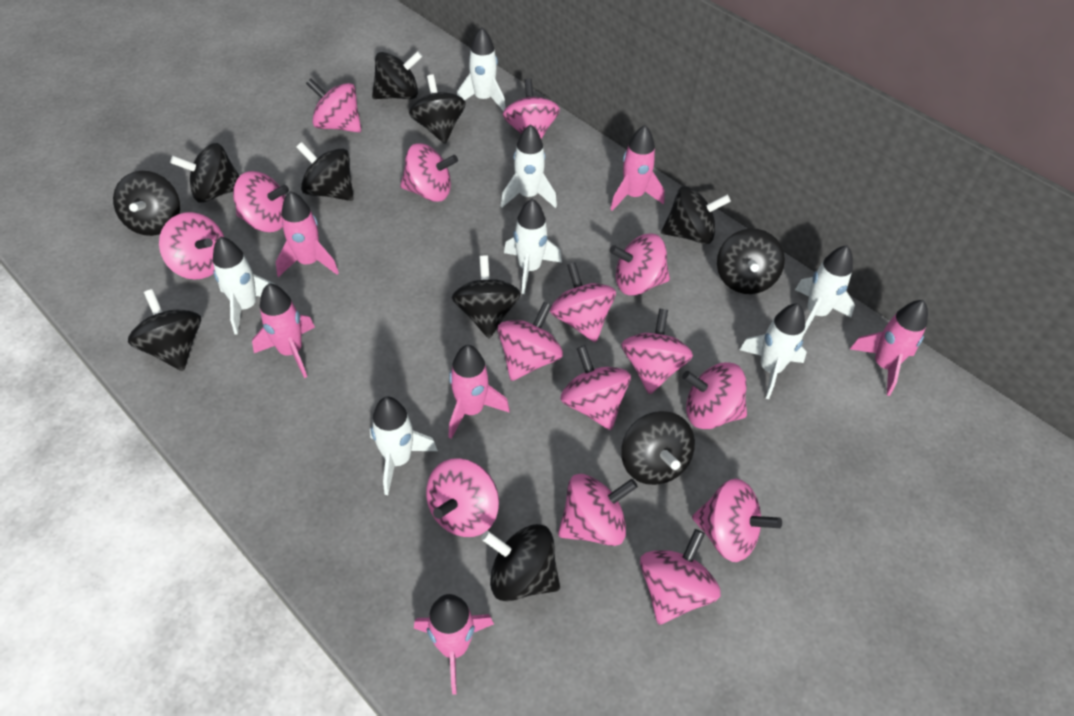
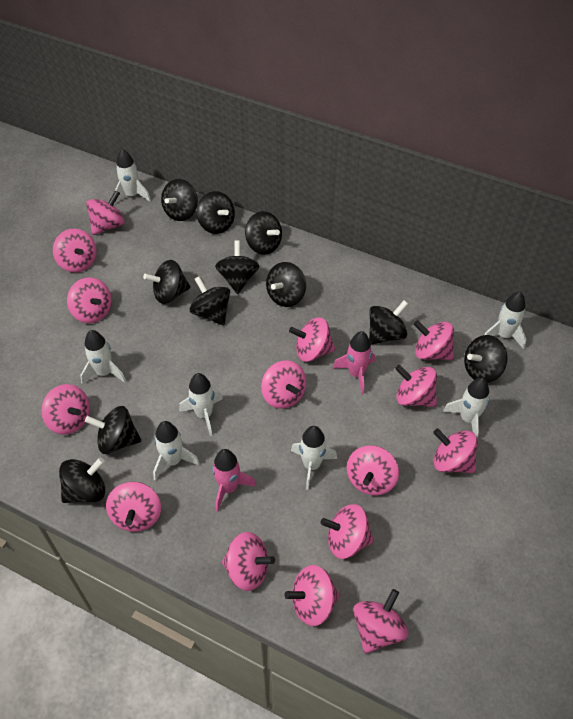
pink rocket: 6 -> 2

